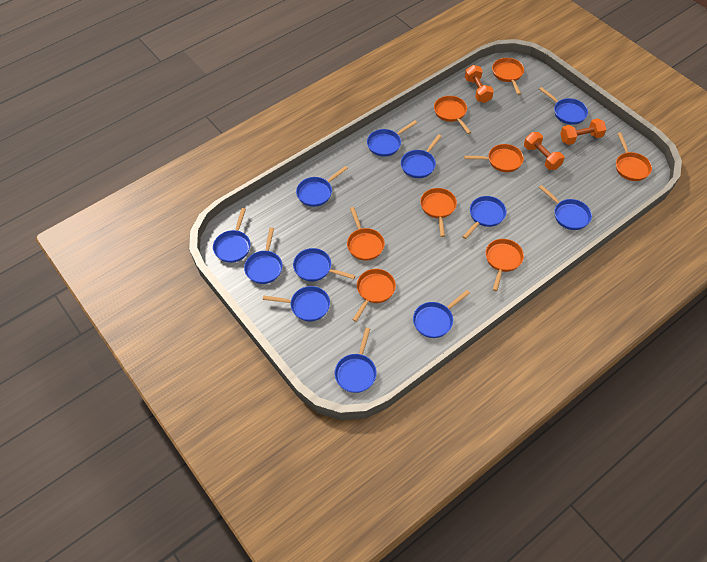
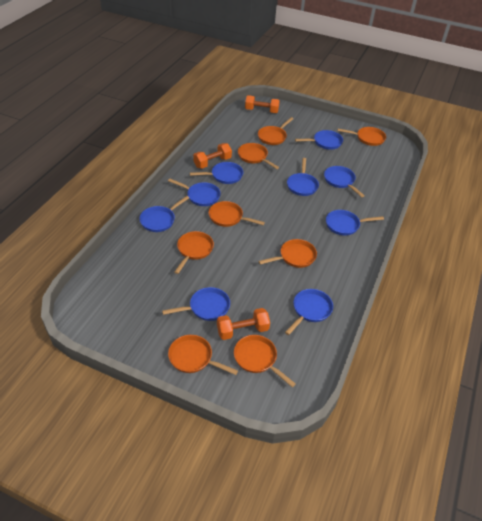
blue pan: 12 -> 9

